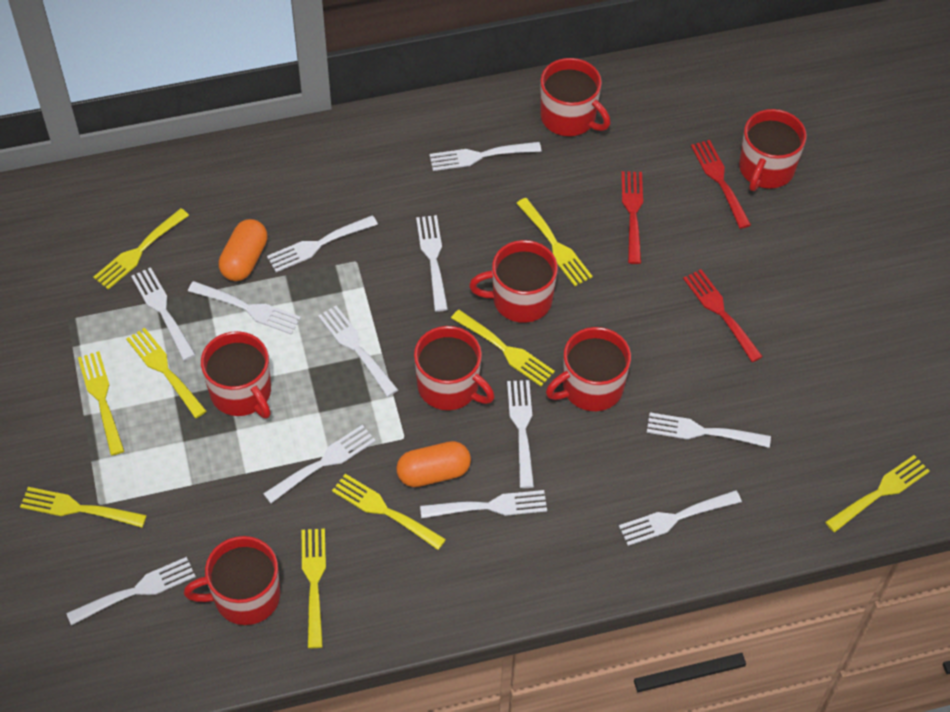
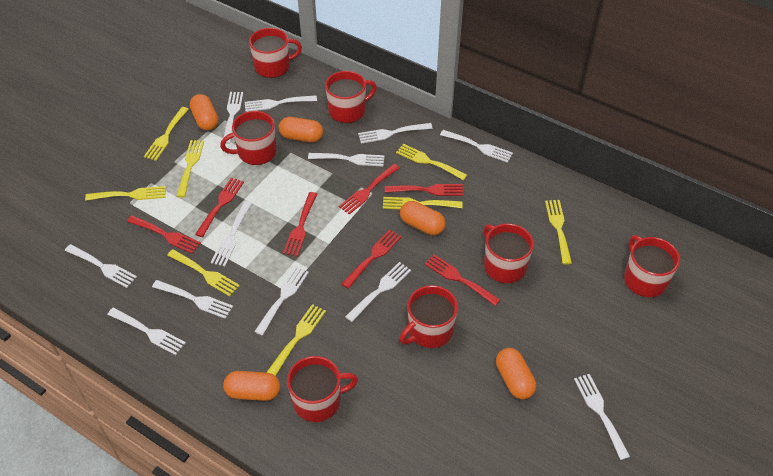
orange capsule: 2 -> 5
red fork: 3 -> 7
yellow fork: 9 -> 8

